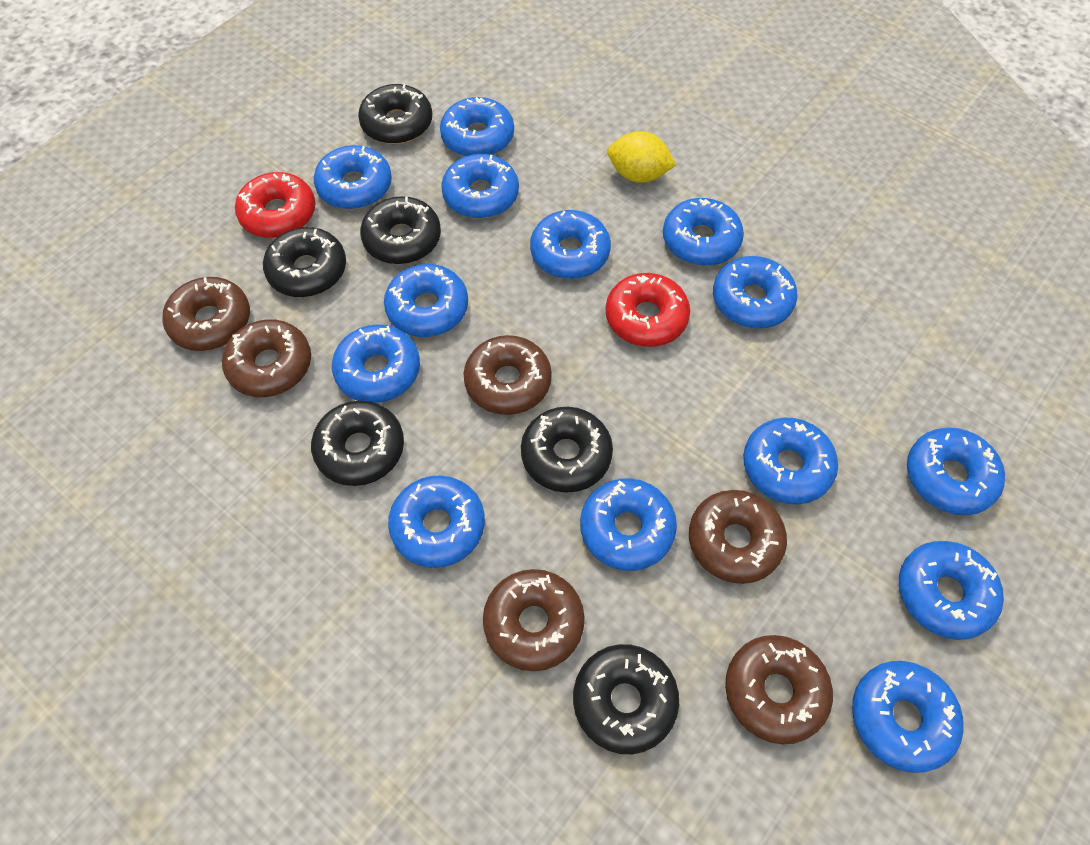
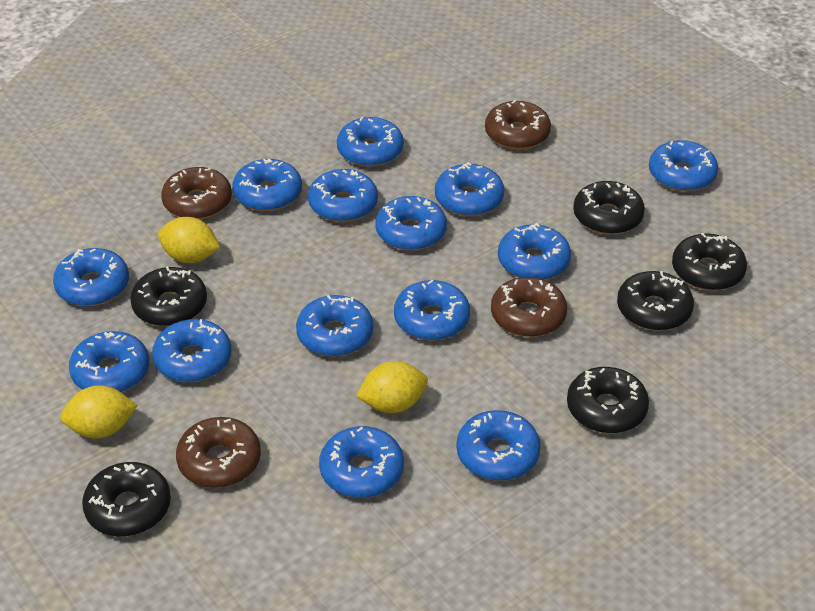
brown donut: 6 -> 4
red donut: 2 -> 0
yellow lemon: 1 -> 3

